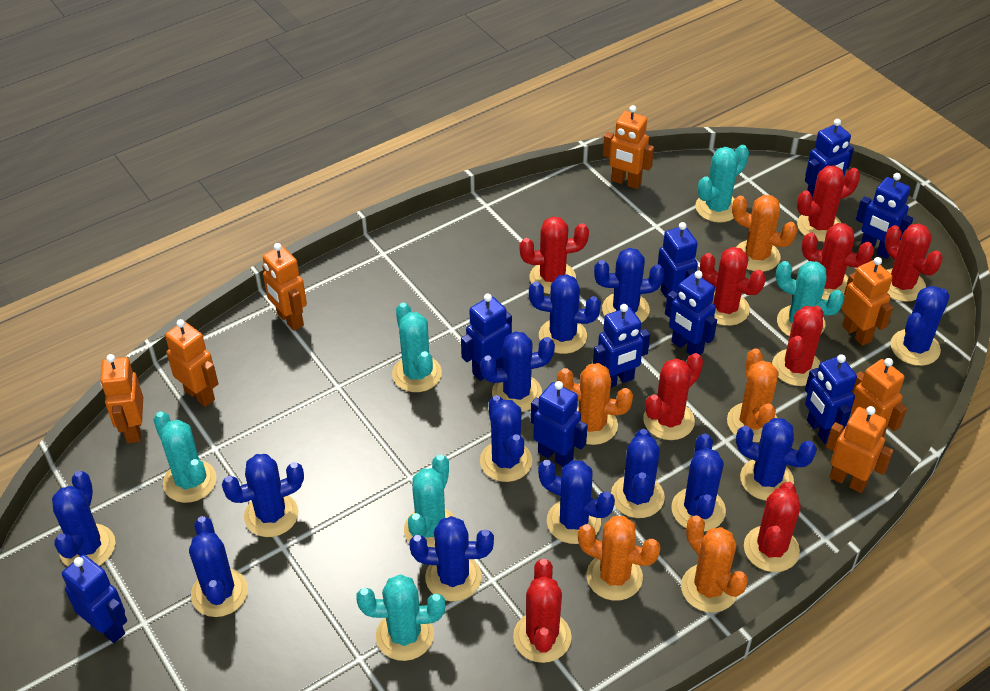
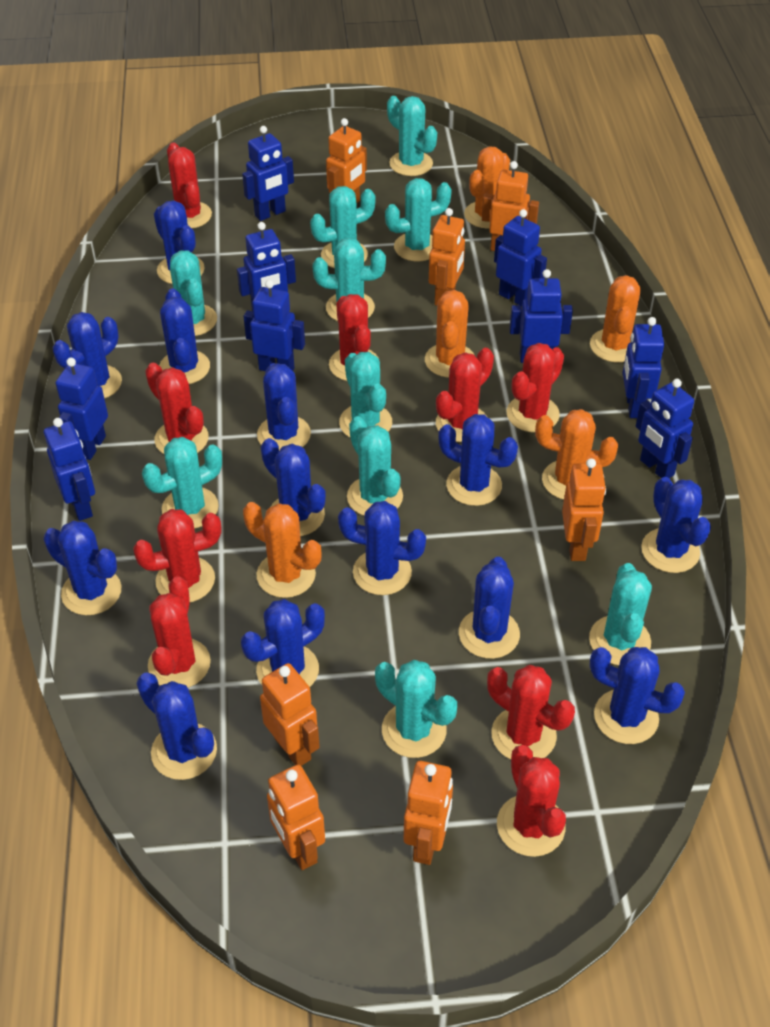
turquoise cactus: 6 -> 10

